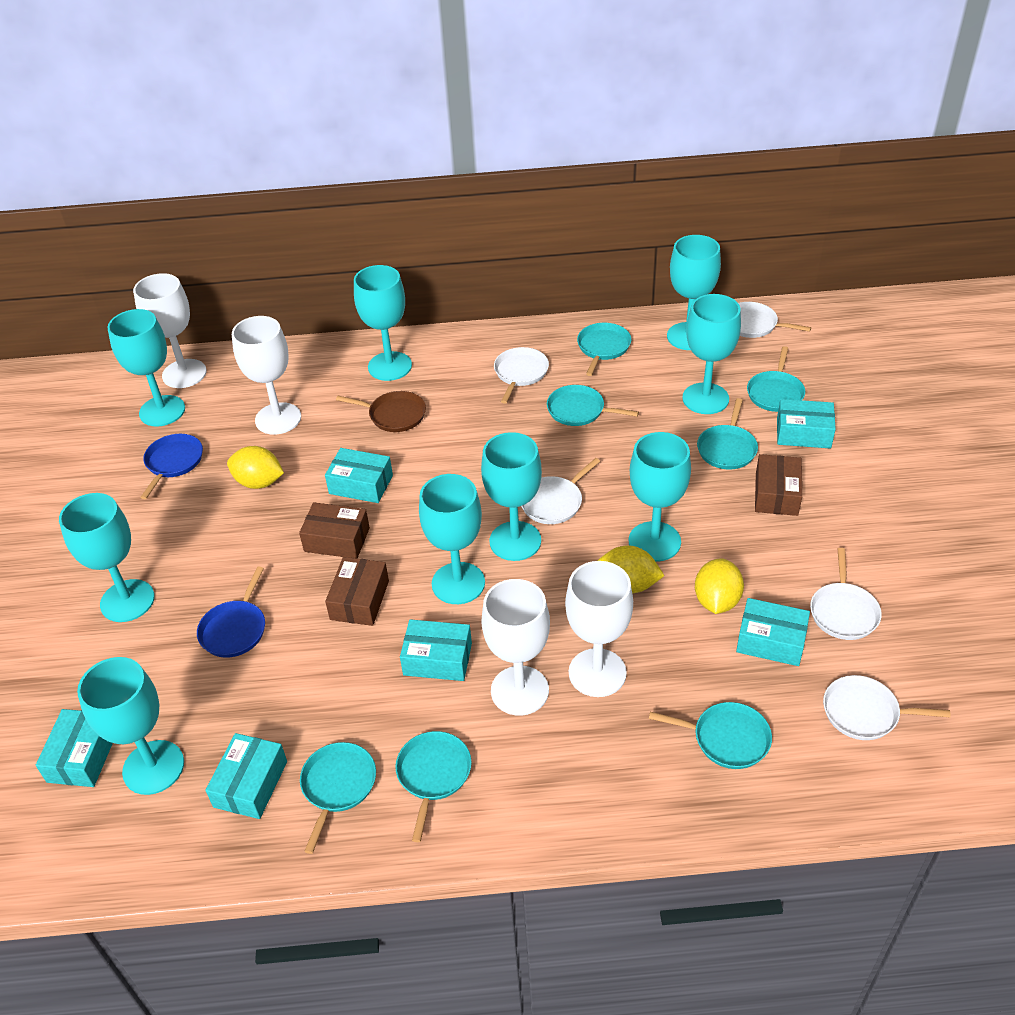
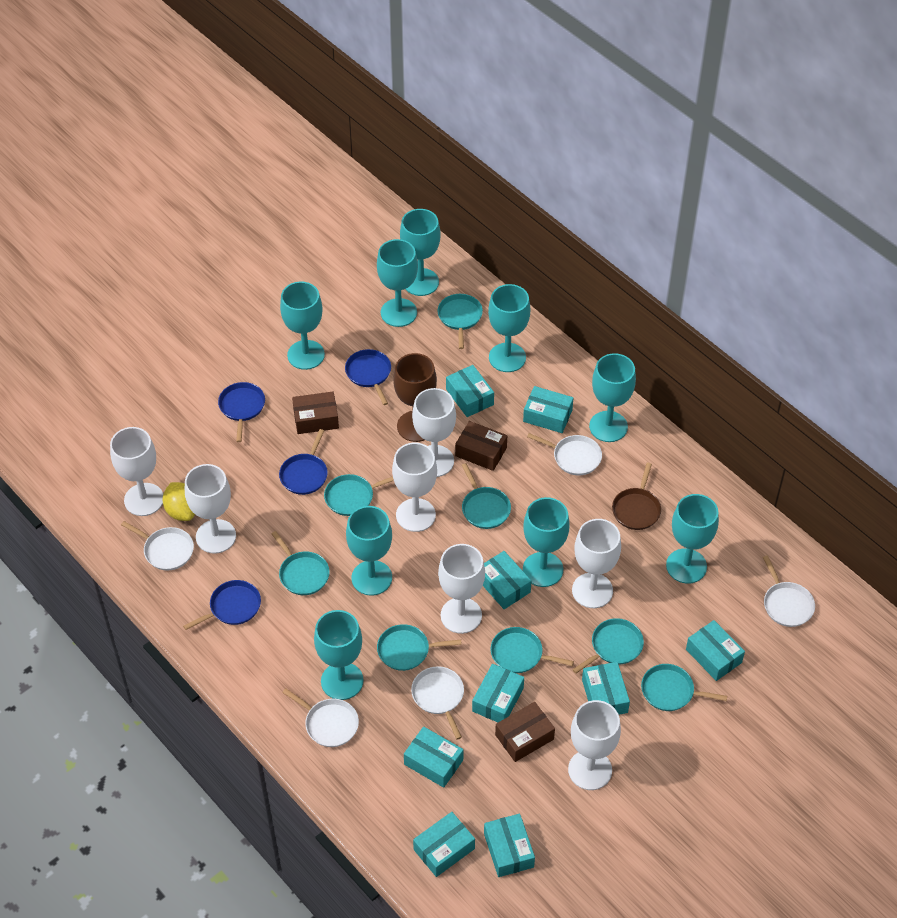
blue pan: 2 -> 4
brown goblet: 0 -> 1
turquoise box: 6 -> 9
turquoise pan: 7 -> 8
white goblet: 4 -> 7
yellow lemon: 3 -> 1

